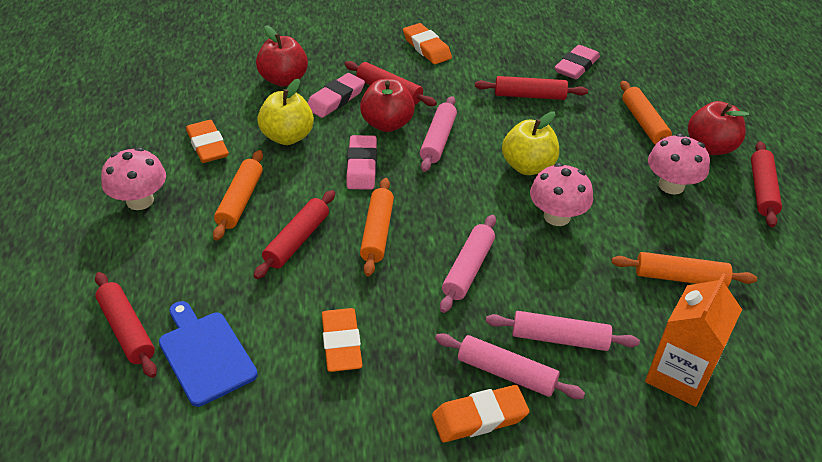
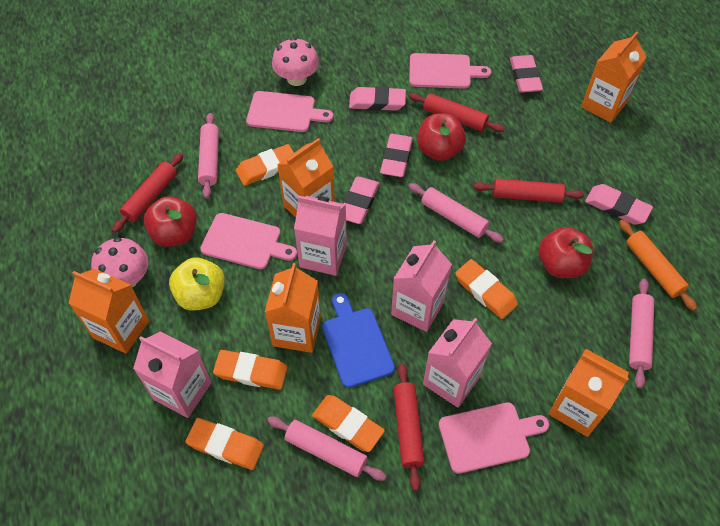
orange carton: 1 -> 5
orange eraser: 4 -> 5
orange rolling pin: 4 -> 1
pink carton: 0 -> 4
pink cutting board: 0 -> 4
pink eraser: 3 -> 5
pink mushroom: 3 -> 2
red rolling pin: 5 -> 4
yellow apple: 2 -> 1

